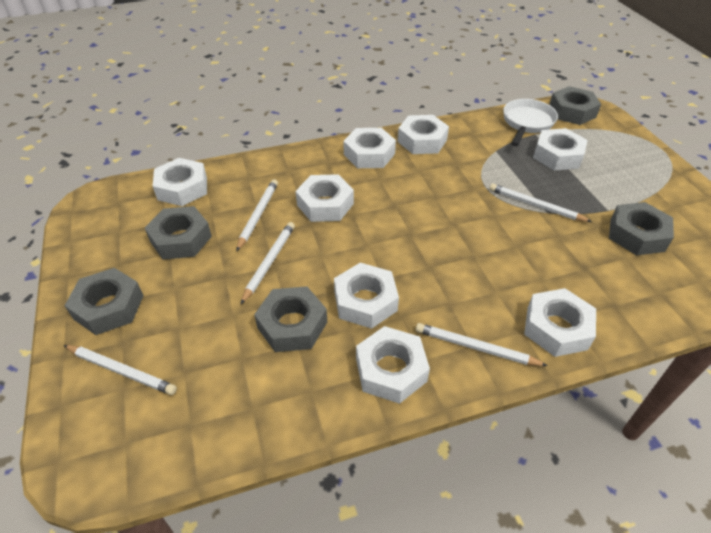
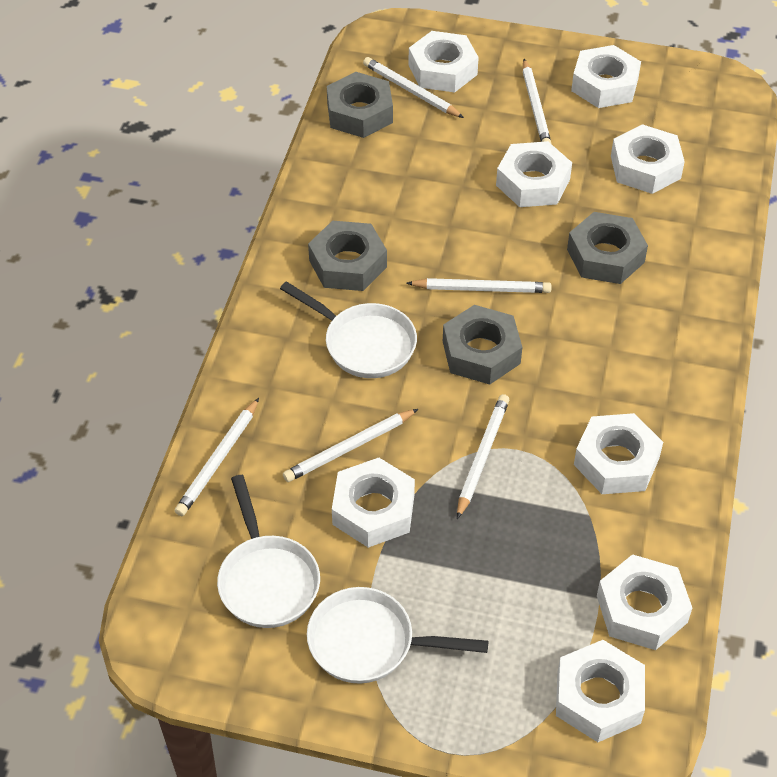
grey nut: 5 -> 4
white pan: 1 -> 3
white pencil: 5 -> 6

